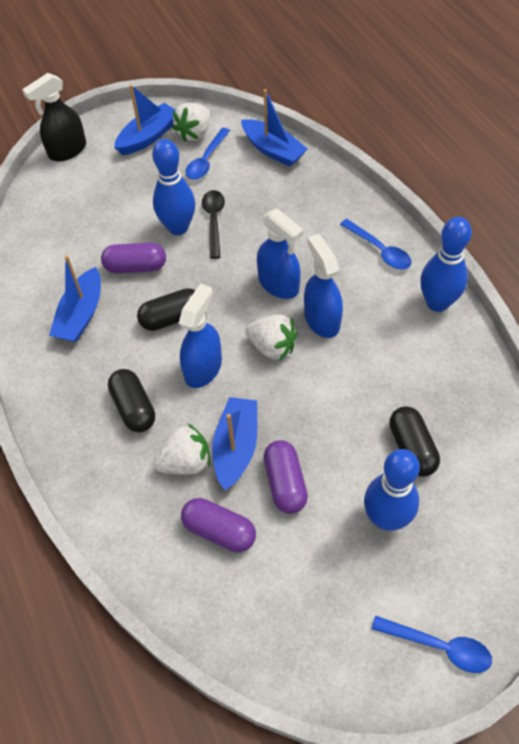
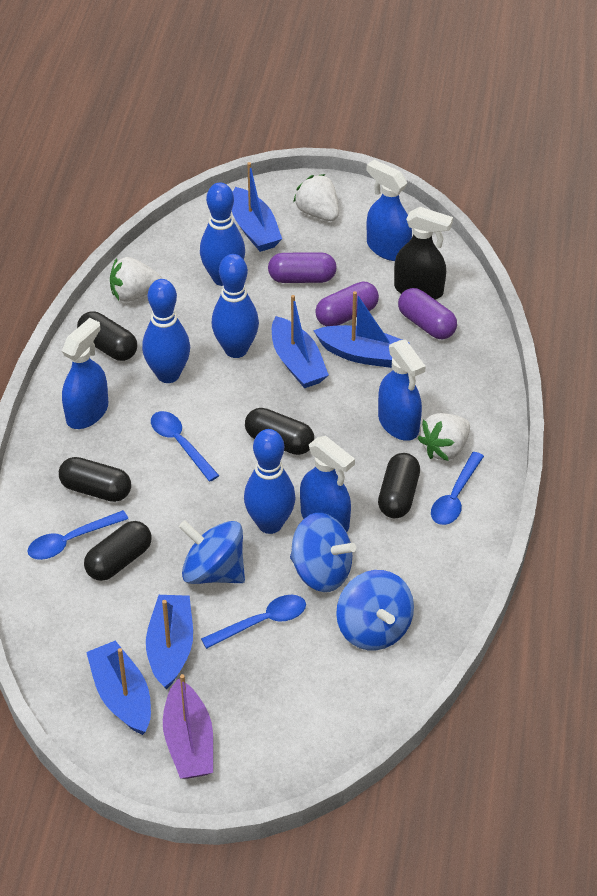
black capsule: 3 -> 5
black spoon: 1 -> 0
blue boat: 4 -> 5
blue bowling pin: 3 -> 4
blue spinning top: 0 -> 3
blue spoon: 3 -> 4
blue spray bottle: 3 -> 4
purple boat: 0 -> 1

